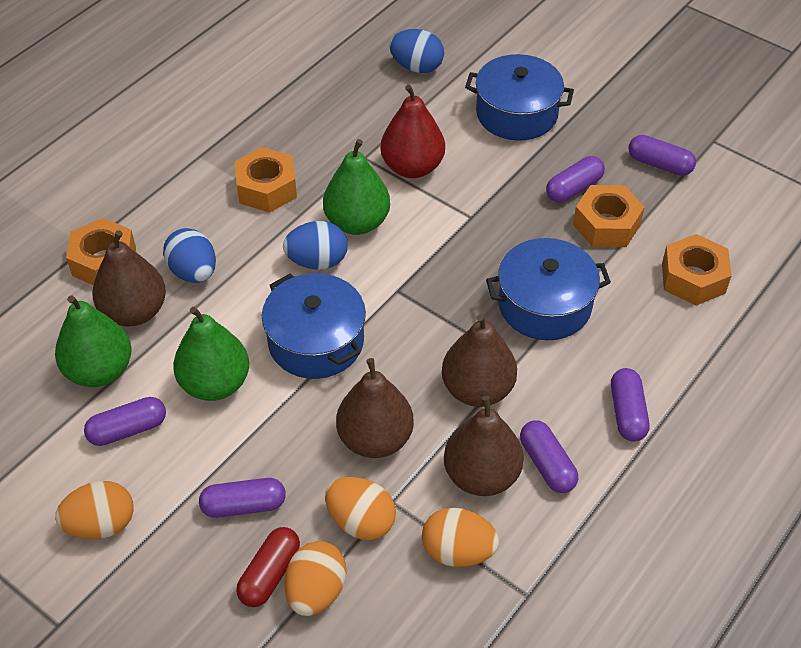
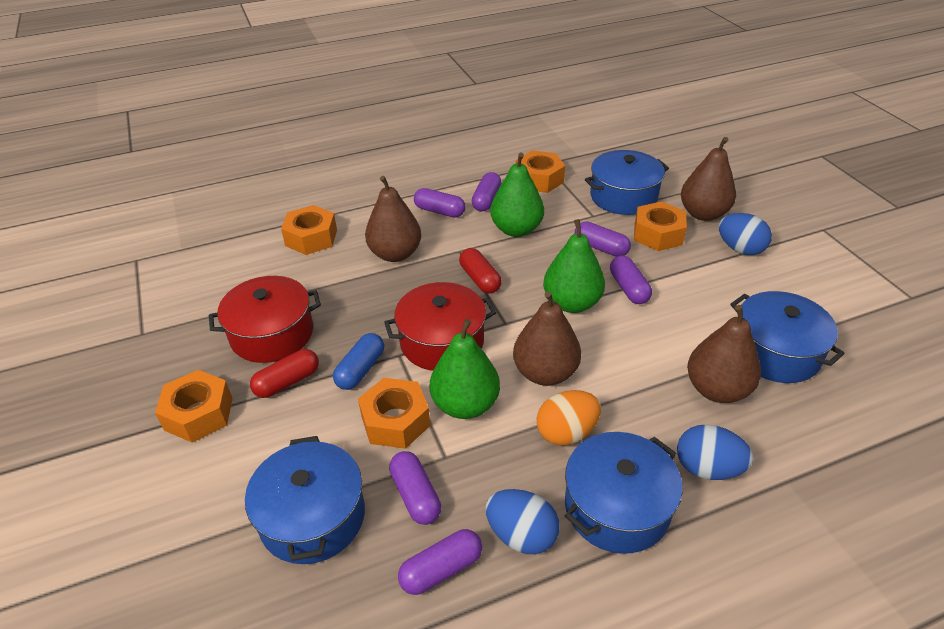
blue capsule: 0 -> 1
blue pot: 3 -> 4
orange egg: 4 -> 1
orange nut: 4 -> 5
red capsule: 1 -> 2
red pear: 1 -> 0
red pot: 0 -> 2

